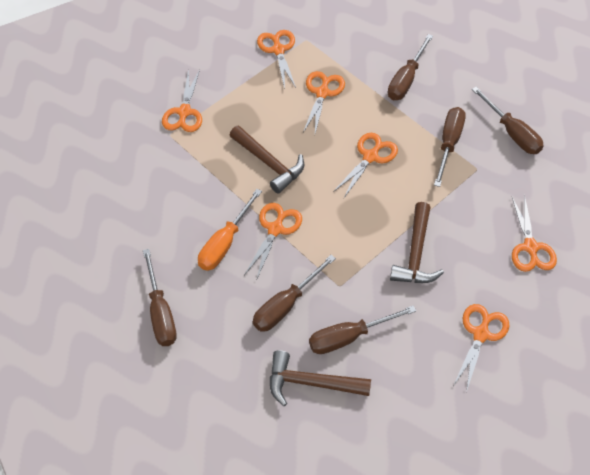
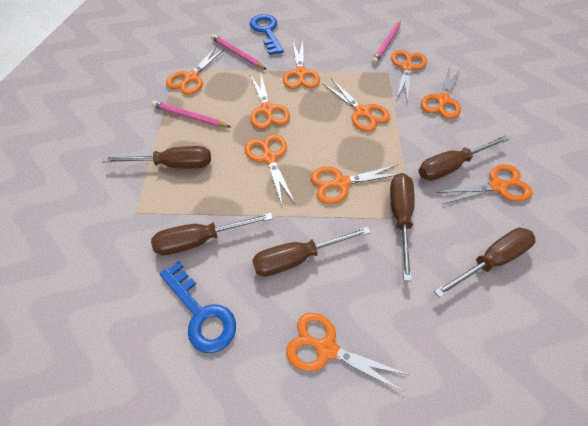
blue key: 0 -> 2
brown hammer: 3 -> 0
orange scissors: 7 -> 10
orange screwdriver: 1 -> 0
pink pencil: 0 -> 3

